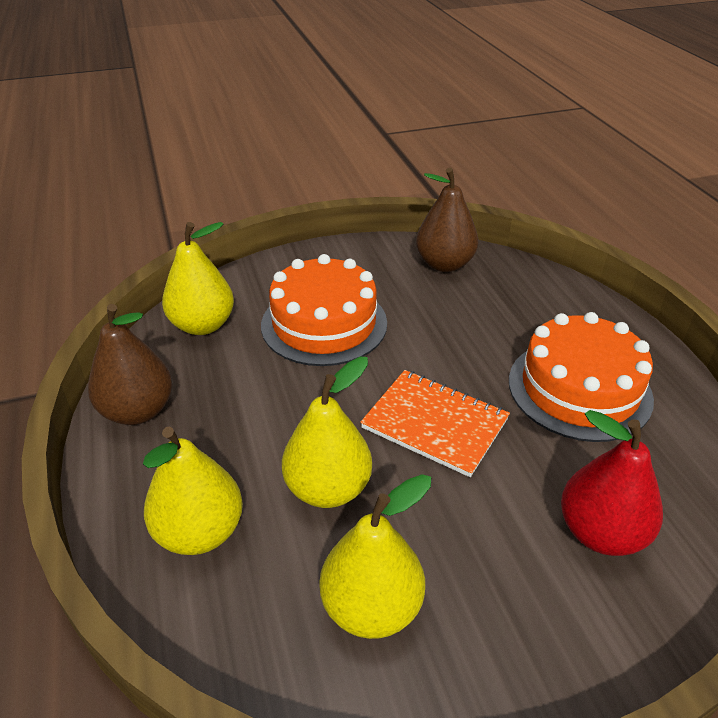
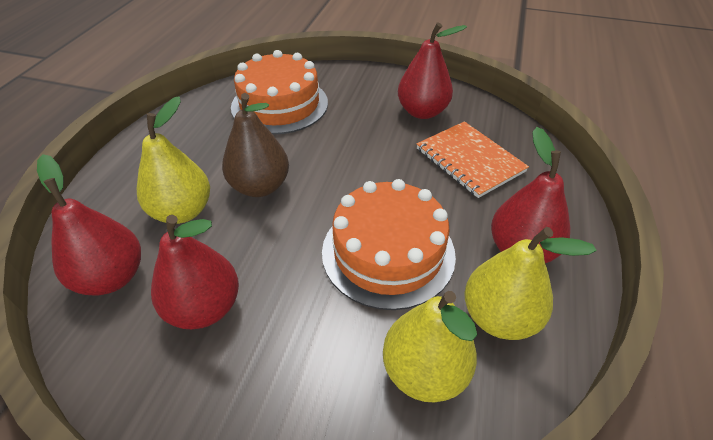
brown pear: 2 -> 1
red pear: 1 -> 4
yellow pear: 4 -> 3

